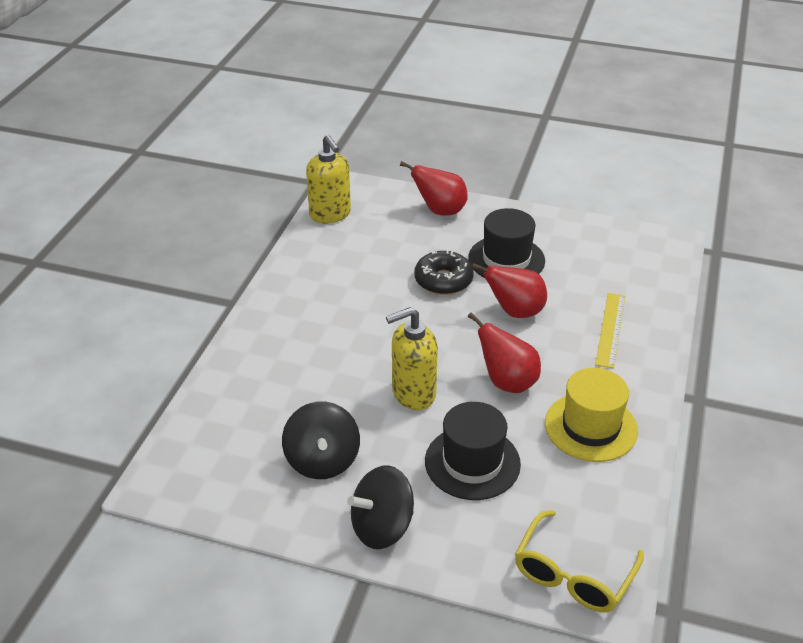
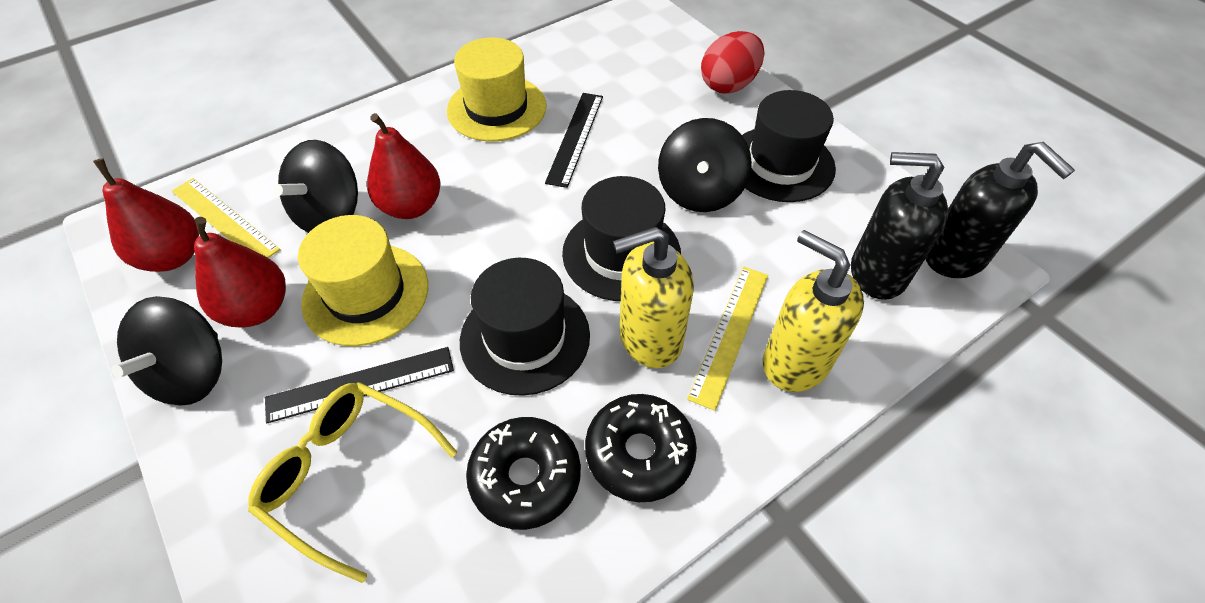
black donut: 1 -> 2
black hat: 2 -> 3
black ruler: 0 -> 2
black soap dispenser: 0 -> 2
black spinning top: 2 -> 3
red egg: 0 -> 1
yellow hat: 1 -> 2
yellow ruler: 1 -> 2

